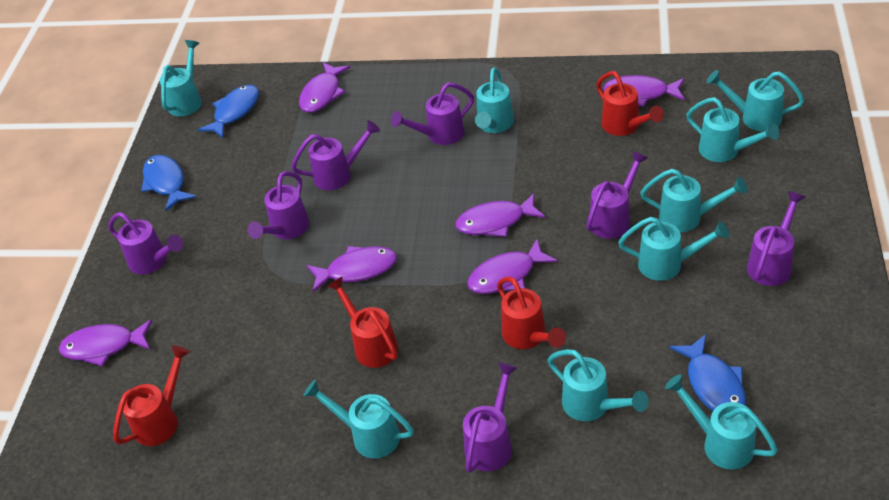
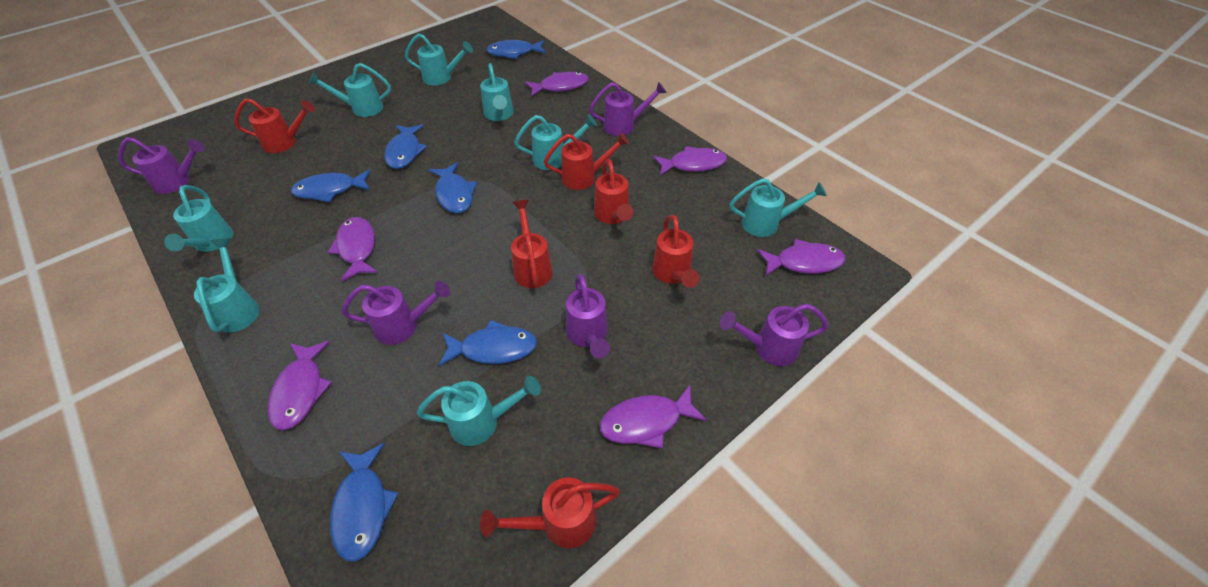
blue fish: 3 -> 6
purple watering can: 7 -> 5
red watering can: 4 -> 6
turquoise watering can: 9 -> 8

